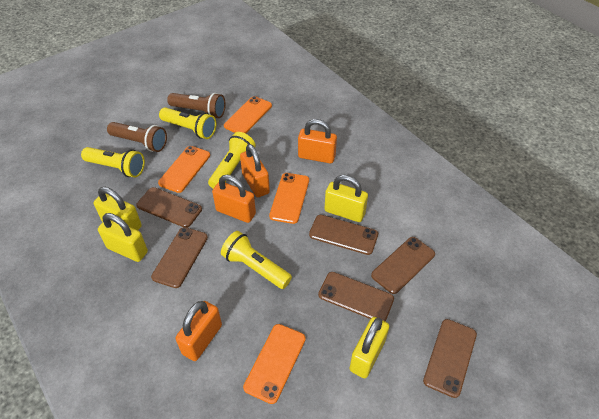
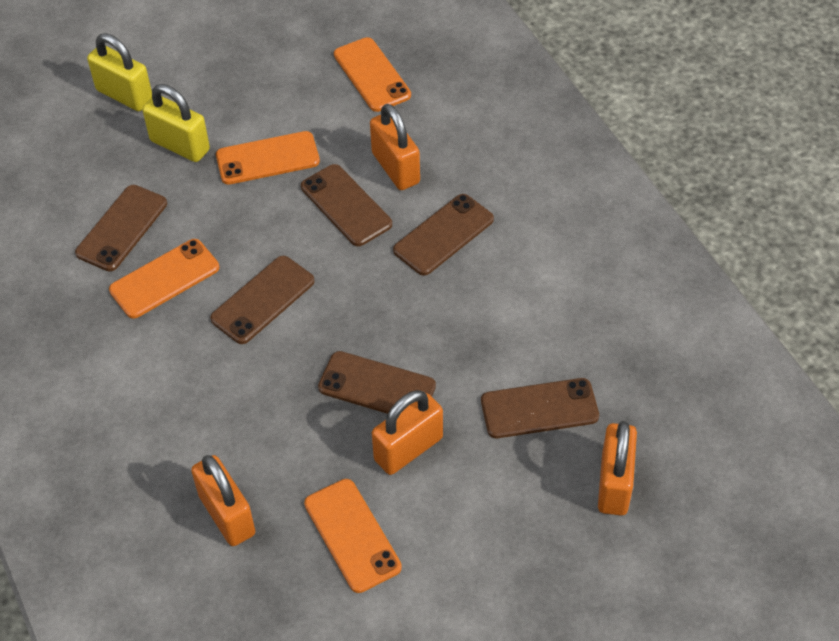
brown flashlight: 2 -> 0
yellow flashlight: 4 -> 0
yellow padlock: 4 -> 2

